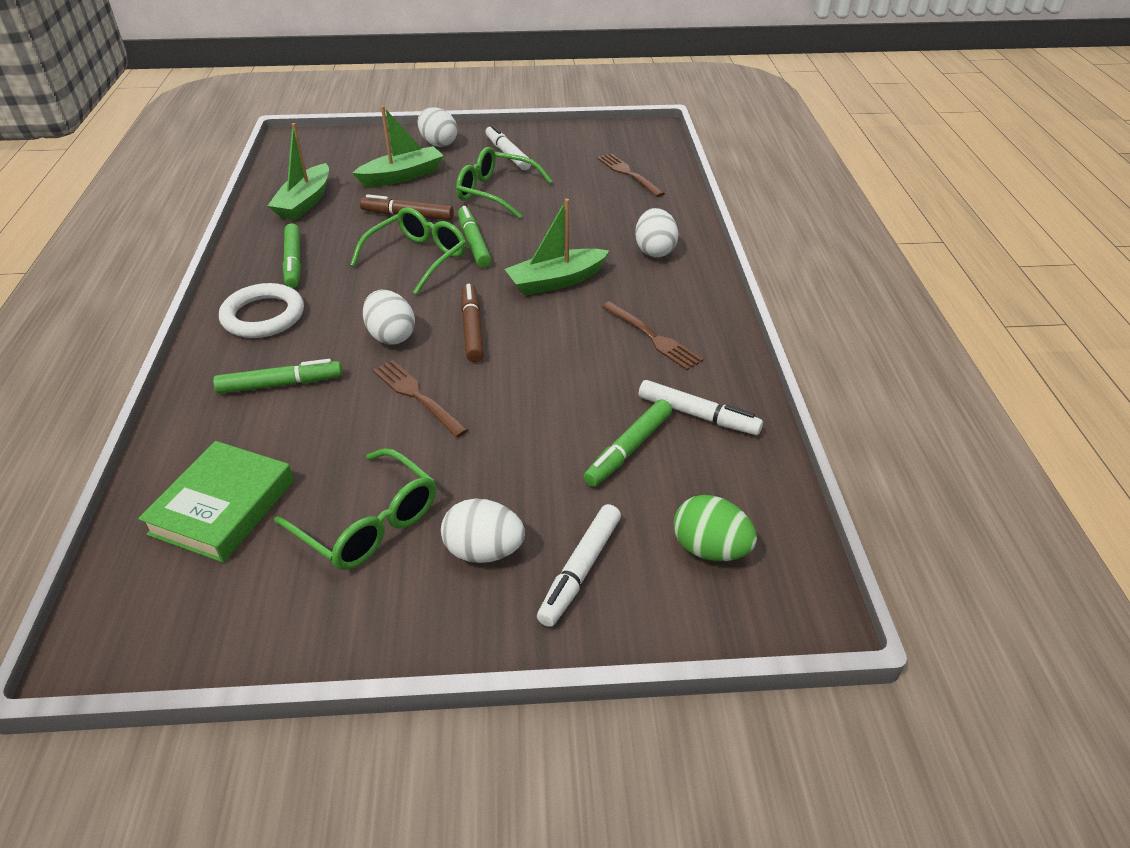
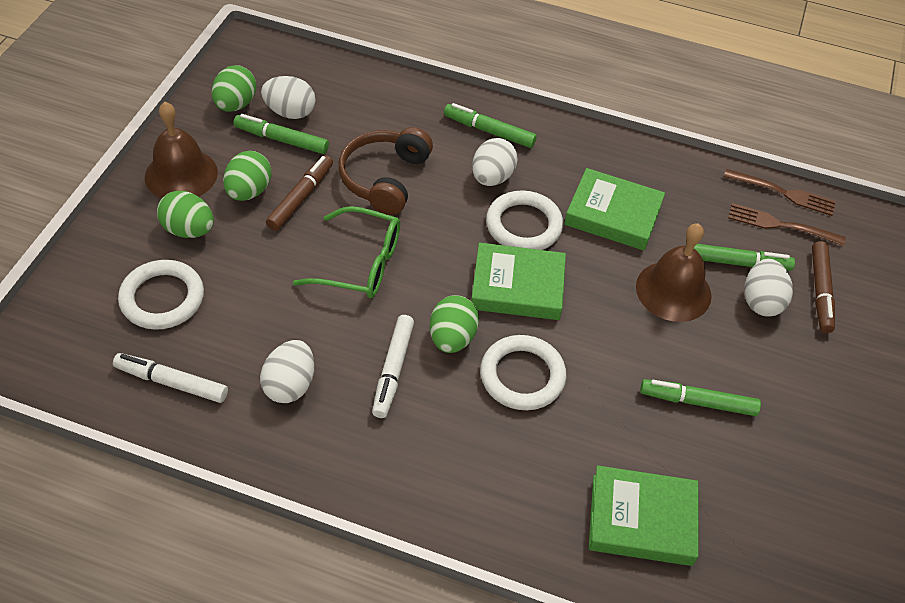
brown bell: 0 -> 2
brown fork: 3 -> 2
brown headphones: 0 -> 1
green boat: 3 -> 0
green book: 1 -> 3
green egg: 1 -> 4
green glasses: 3 -> 1
white marker: 3 -> 2
white ring: 1 -> 3

